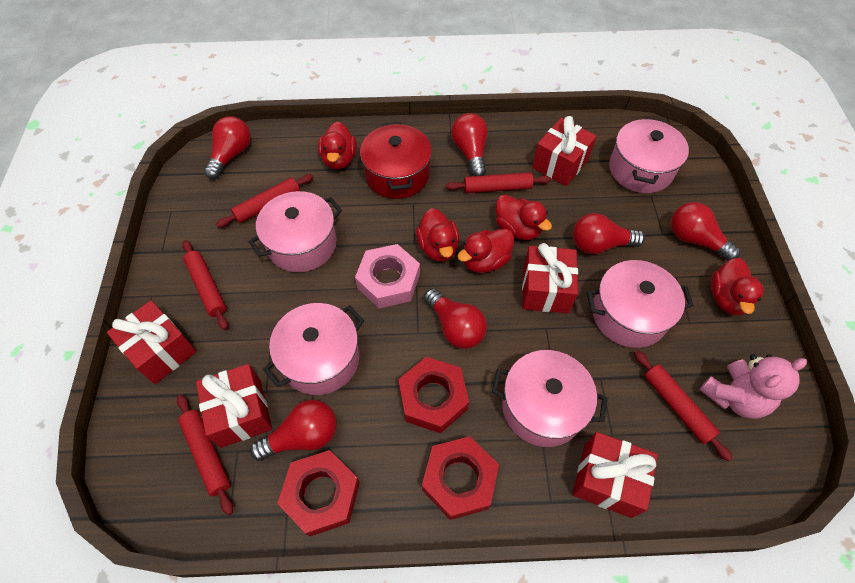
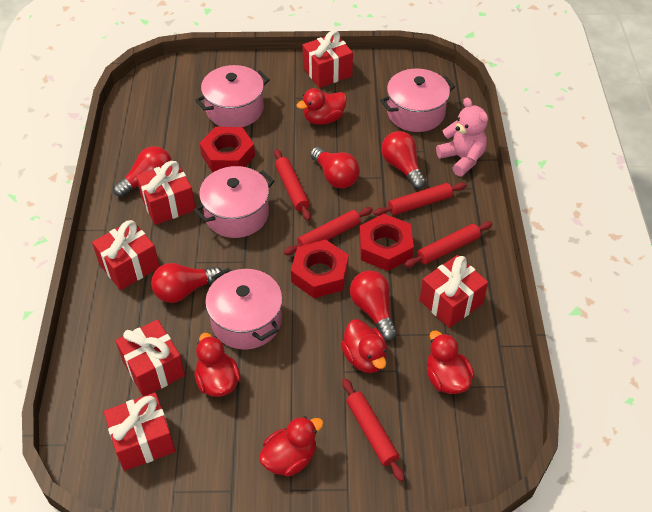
pink nut: 1 -> 0
pink pot: 5 -> 4
red gift: 5 -> 6
red light bulb: 6 -> 5
red pot: 1 -> 0

